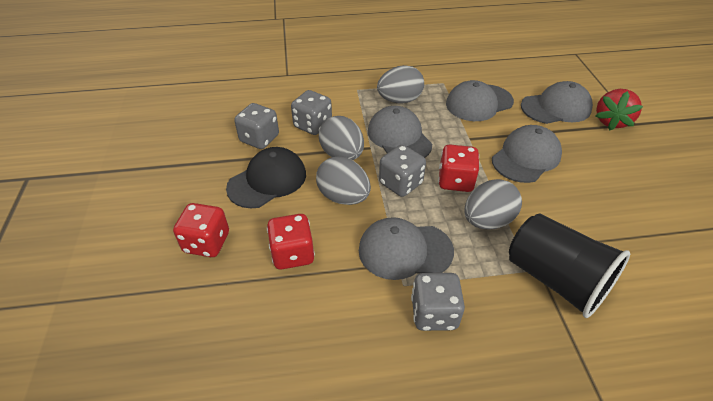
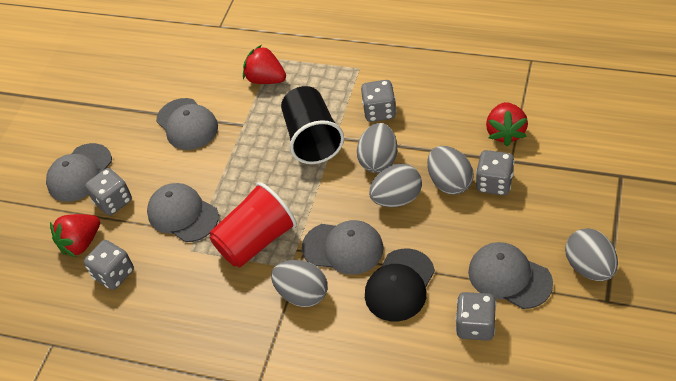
grey dice: 4 -> 5
grey egg: 4 -> 5
red cup: 0 -> 1
red dice: 3 -> 0
red strawberry: 1 -> 3

